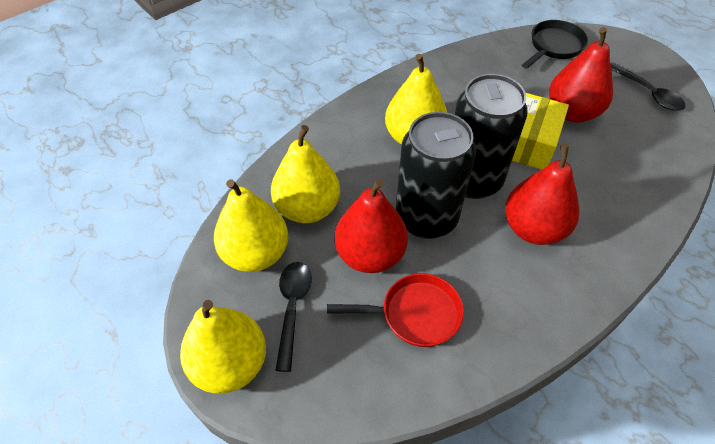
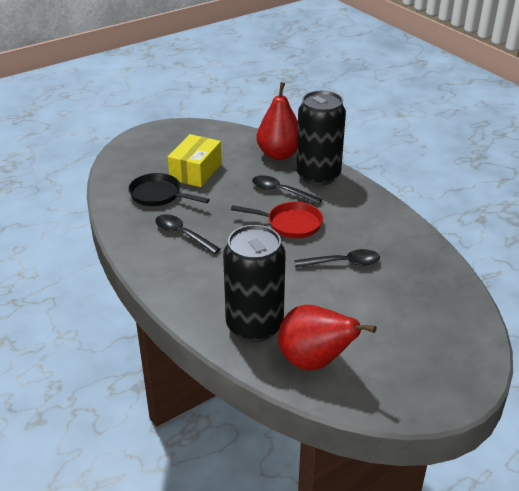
black spoon: 2 -> 3
red pear: 3 -> 2
yellow pear: 4 -> 0

